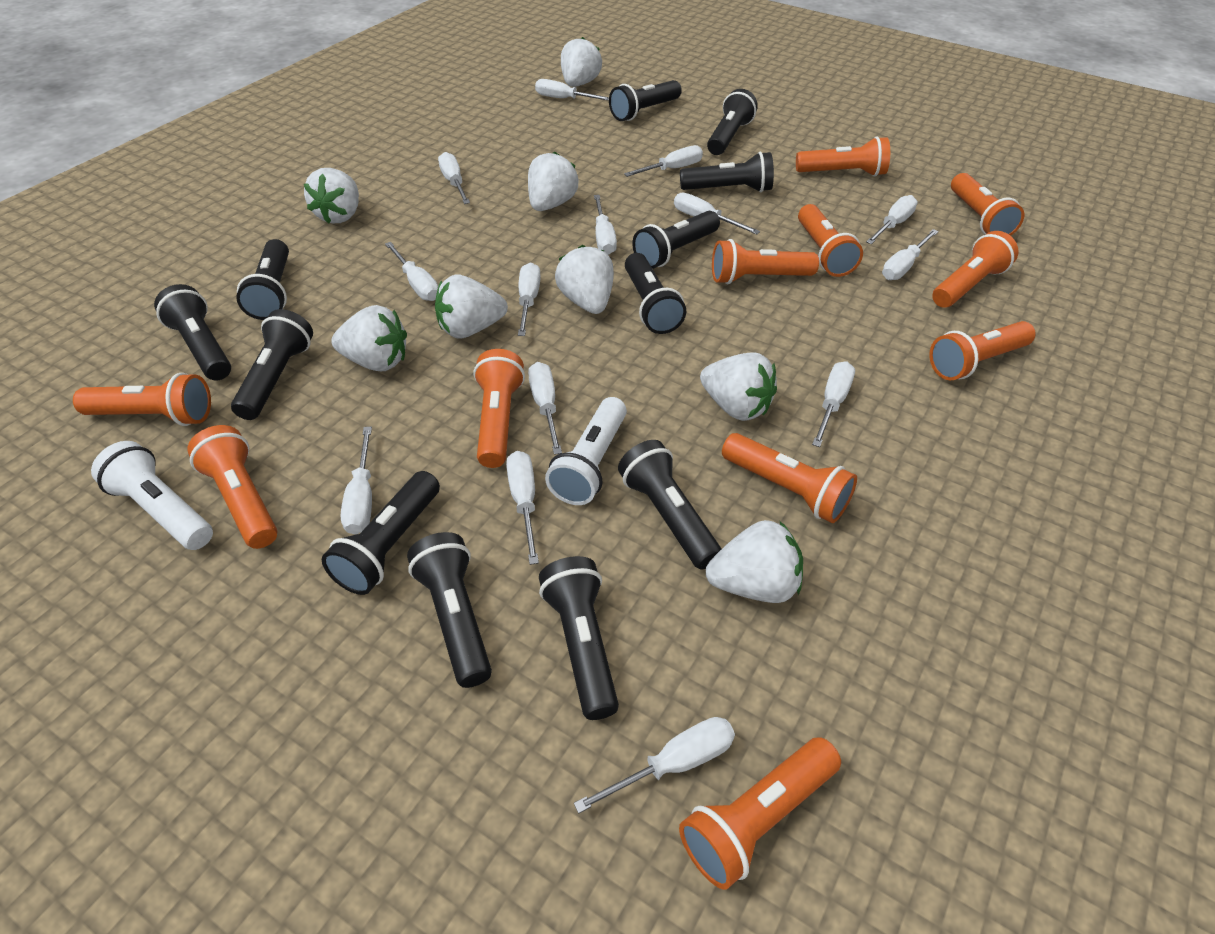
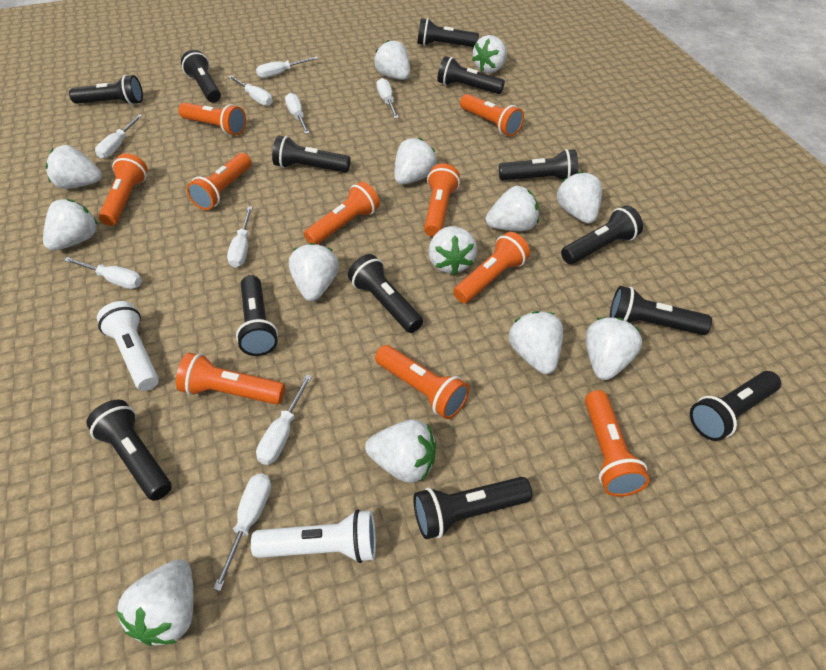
black flashlight: 12 -> 13
orange flashlight: 11 -> 10
white screwdriver: 14 -> 9
white strawberry: 8 -> 13

